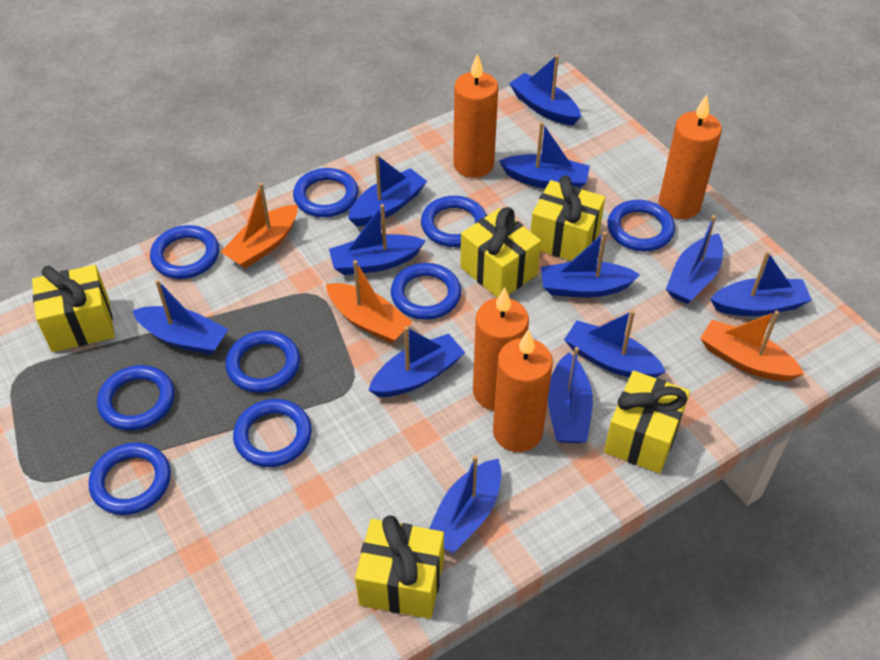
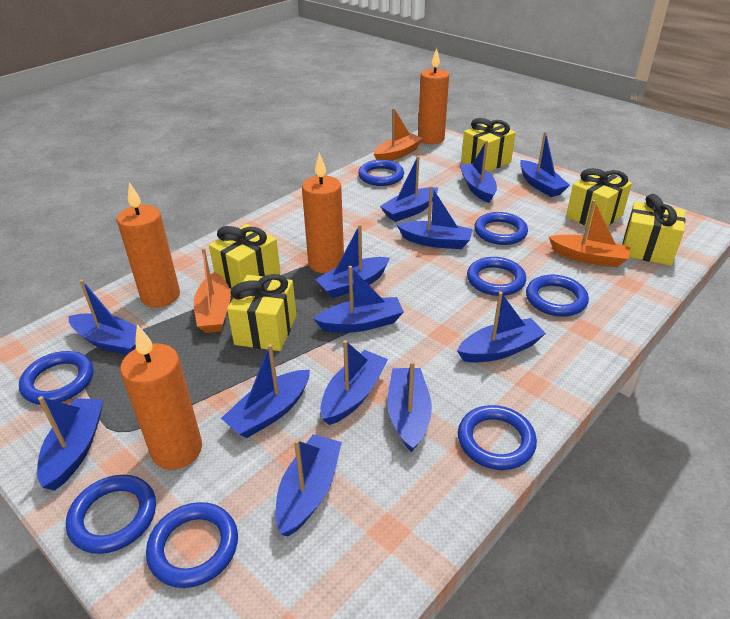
blue boat: 12 -> 13
blue ring: 9 -> 8

